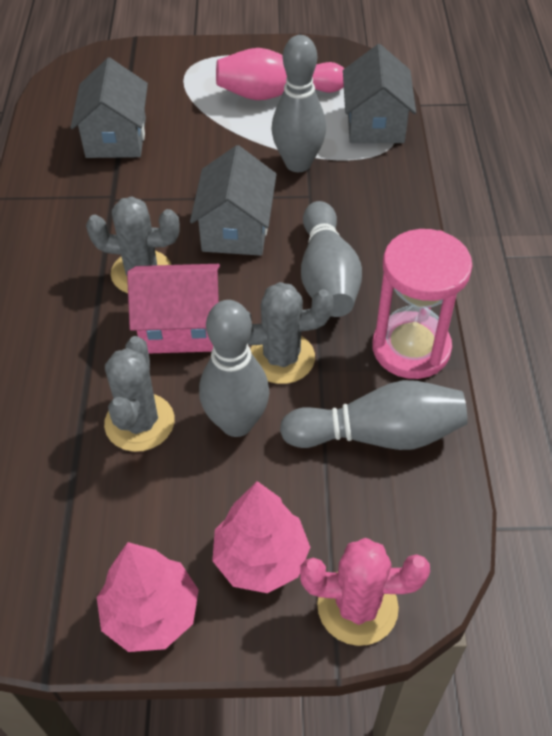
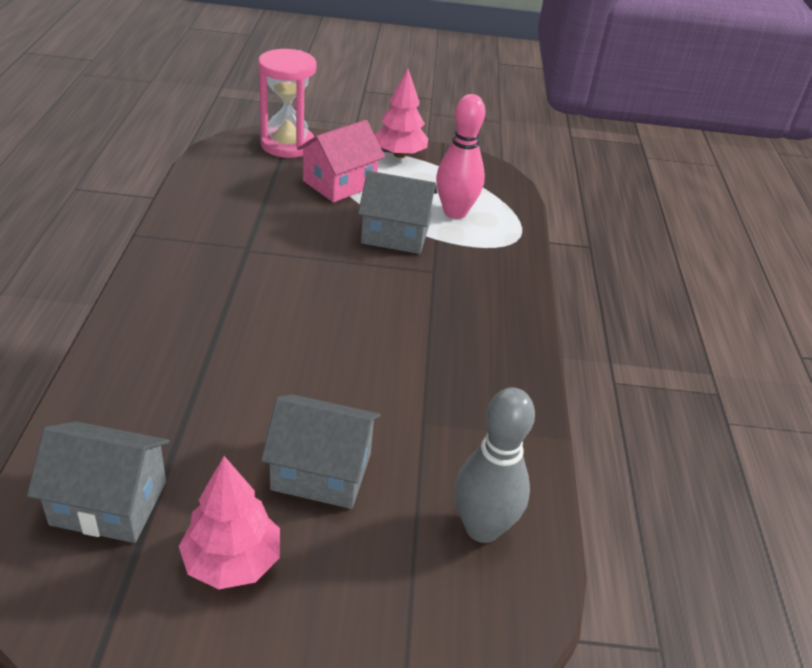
grey bowling pin: 4 -> 1
grey cactus: 3 -> 0
pink cactus: 1 -> 0

